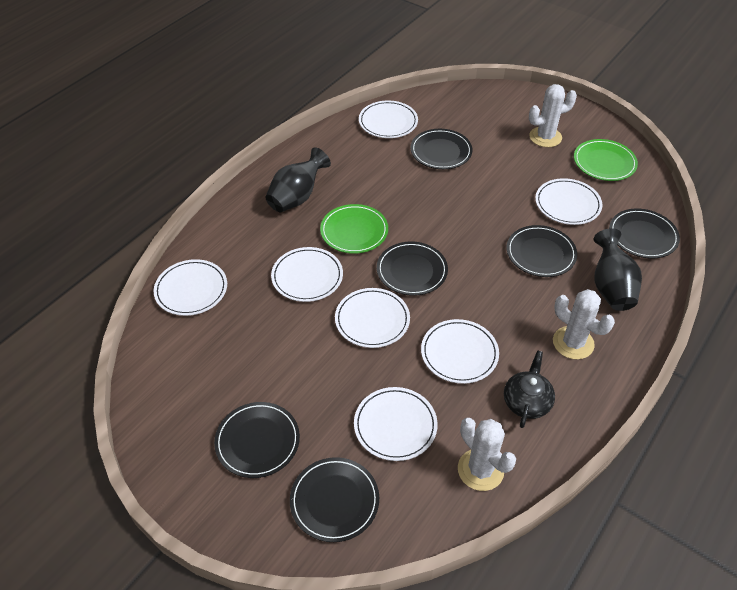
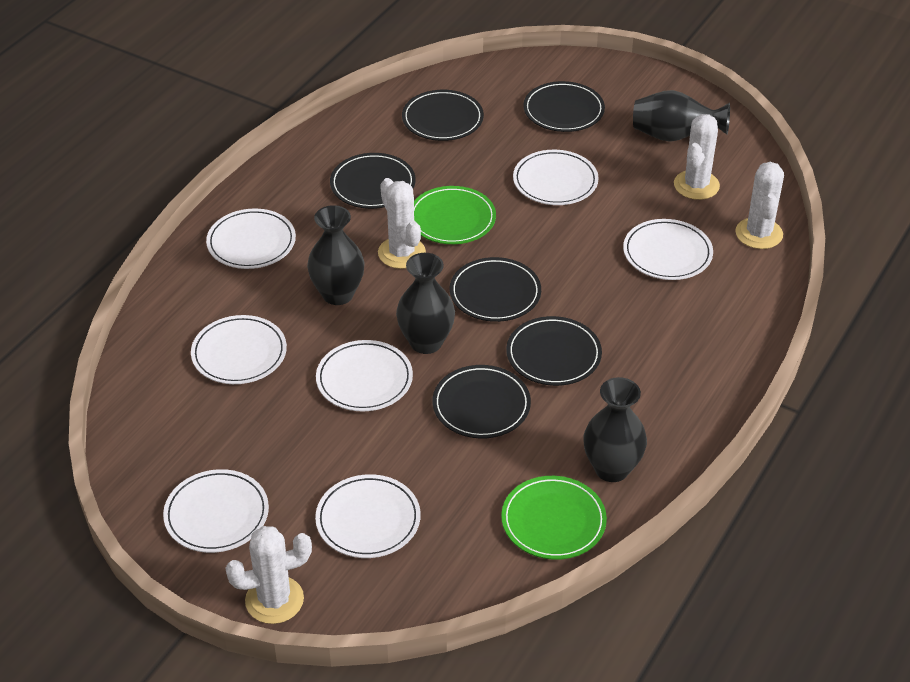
black teapot: 1 -> 0
black vase: 2 -> 4
white cactus: 3 -> 4

